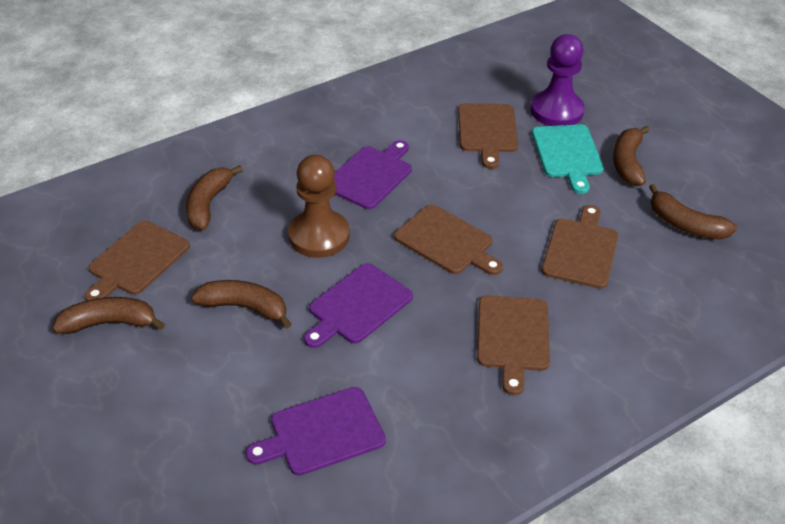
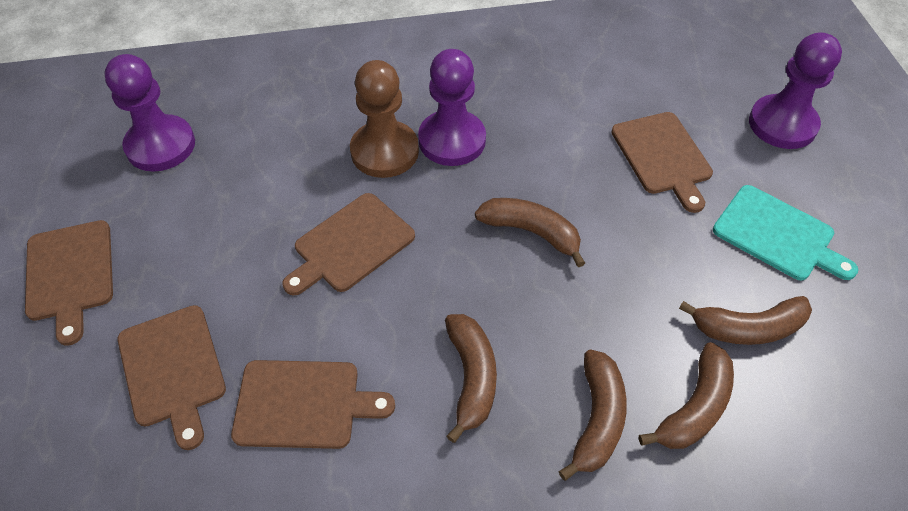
purple cutting board: 3 -> 0
purple pawn: 1 -> 3

